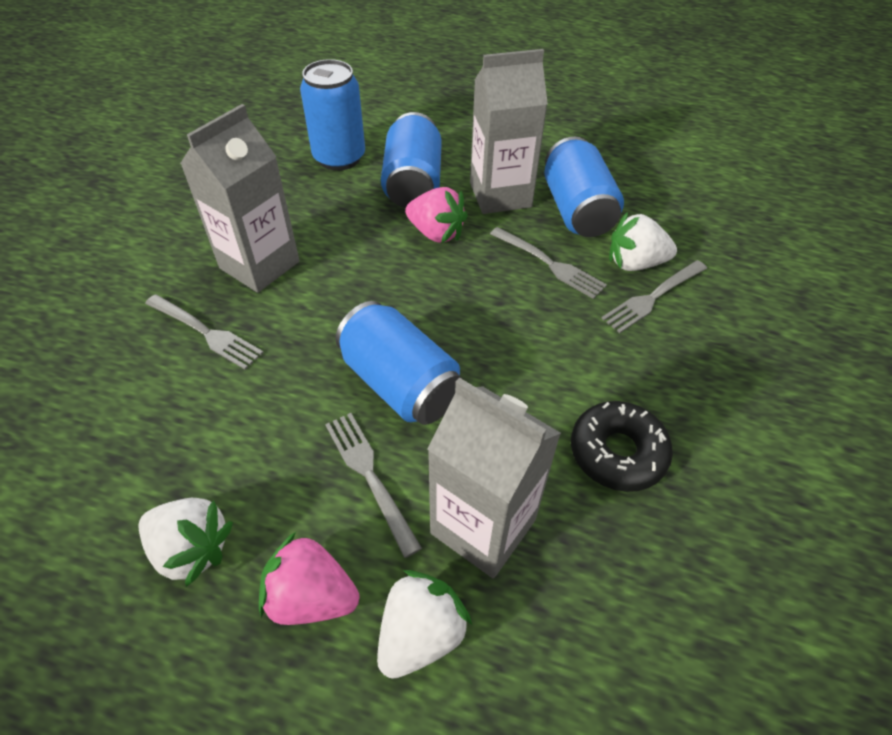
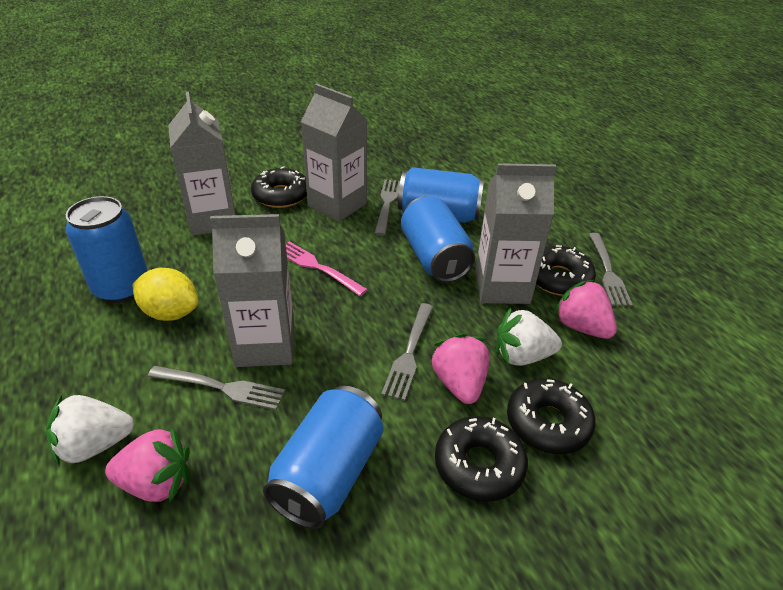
black donut: 1 -> 4
grey carton: 3 -> 4
pink fork: 0 -> 1
pink strawberry: 2 -> 3
white strawberry: 3 -> 2
yellow lemon: 0 -> 1

